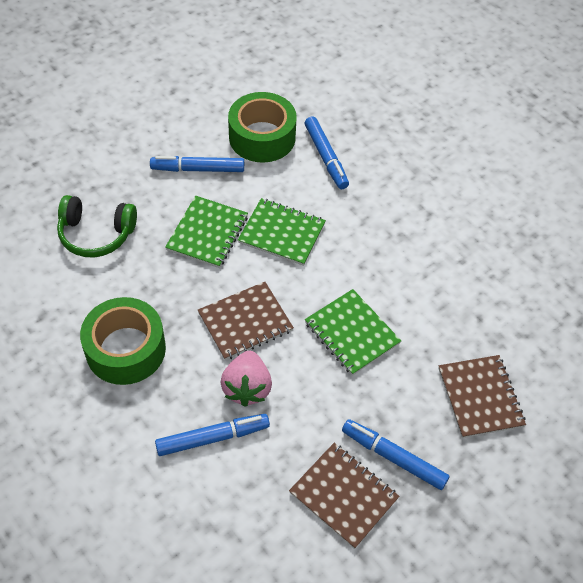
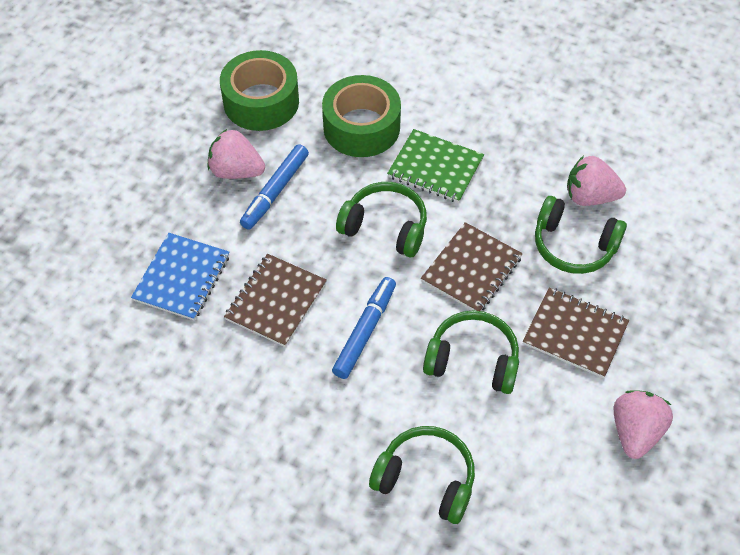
blue marker: 4 -> 2
blue notebook: 0 -> 1
green headphones: 1 -> 4
green notebook: 3 -> 1
pink strawberry: 1 -> 3

